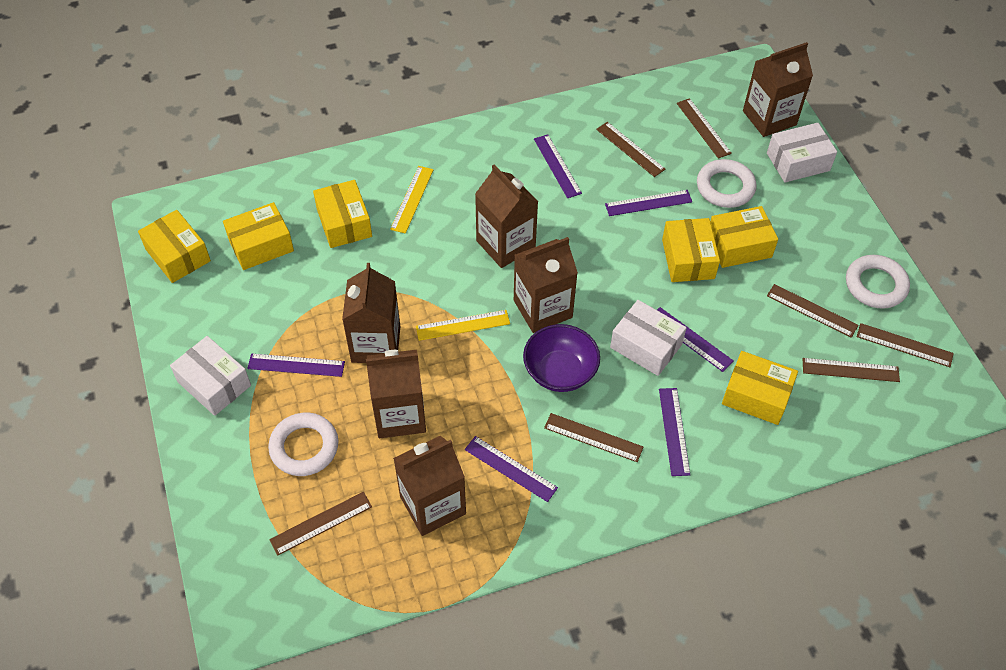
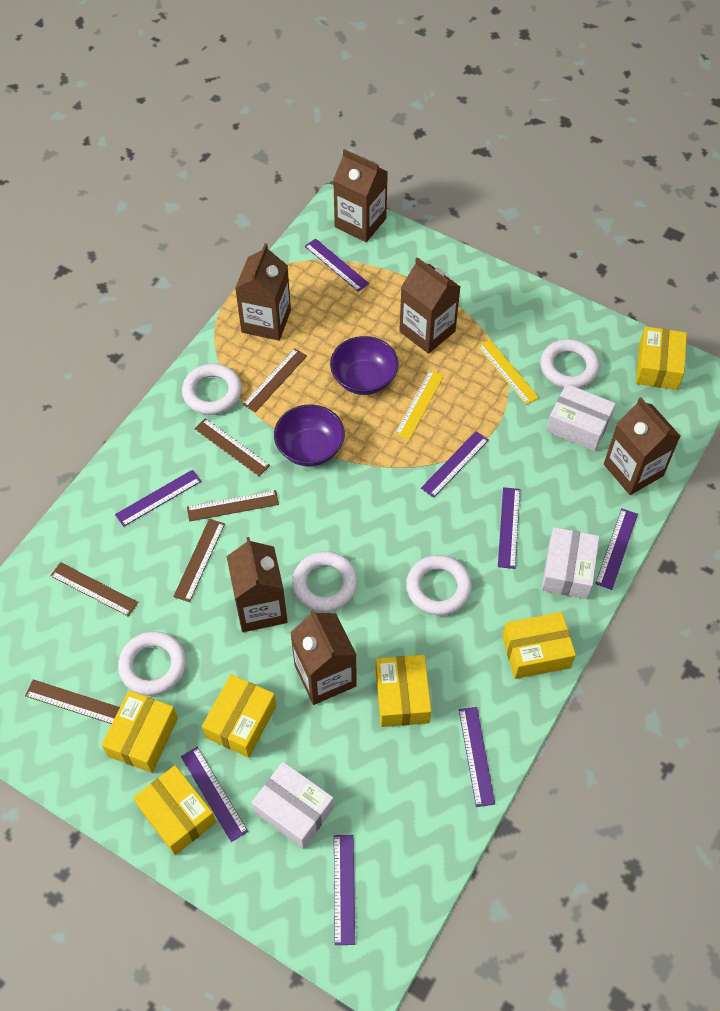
brown ruler: 7 -> 6
purple bowl: 1 -> 2
purple ruler: 6 -> 8
white ring: 3 -> 5

